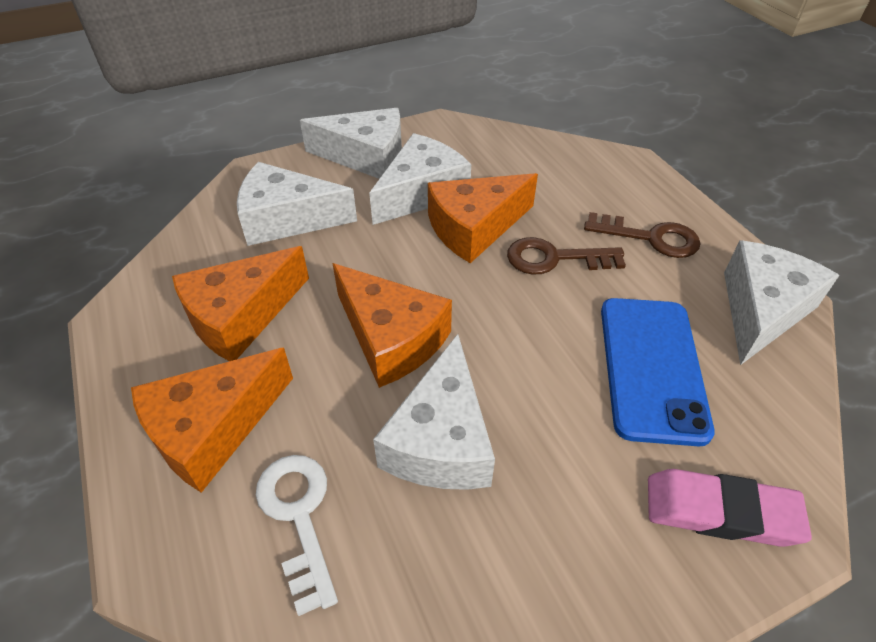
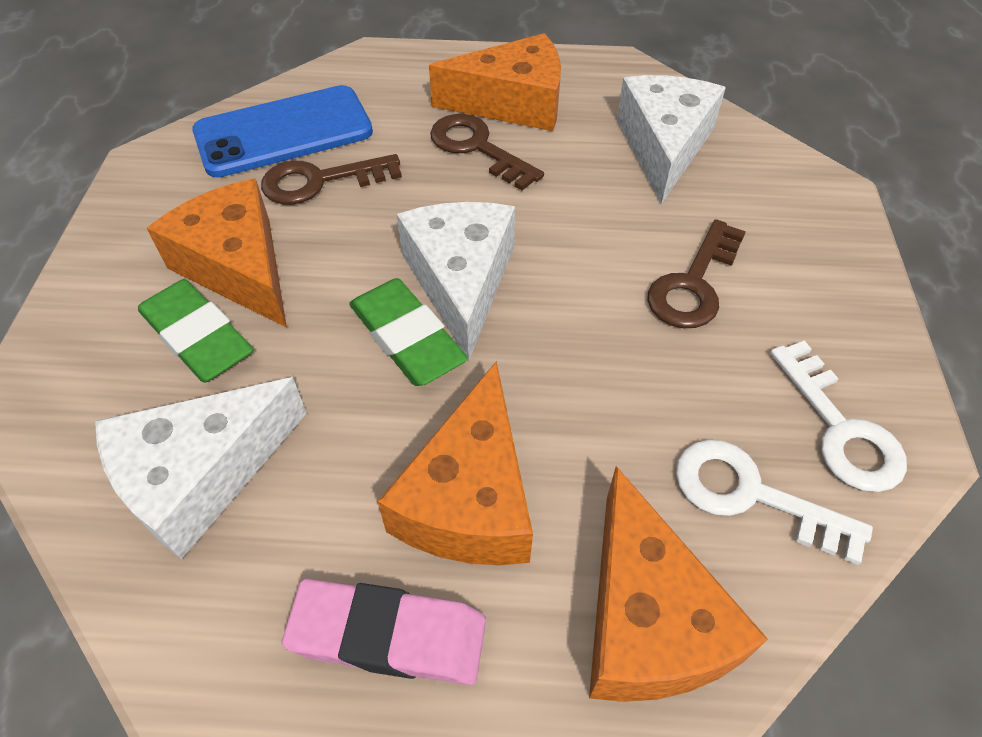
brown key: 2 -> 3
green eraser: 0 -> 2
white cheese: 5 -> 3
white key: 1 -> 2

